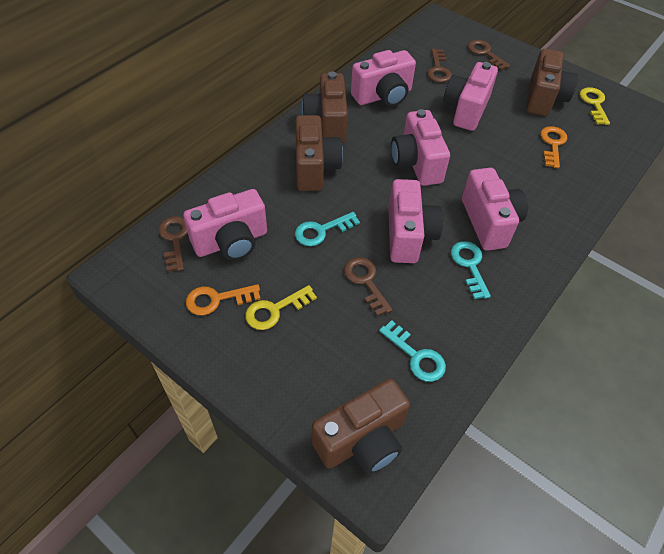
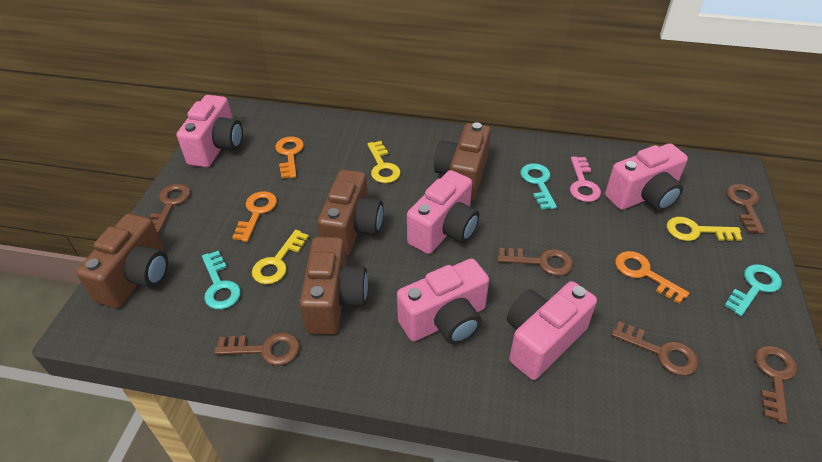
brown key: 4 -> 6
orange key: 2 -> 3
pink camera: 6 -> 5
pink key: 0 -> 1
yellow key: 2 -> 3

